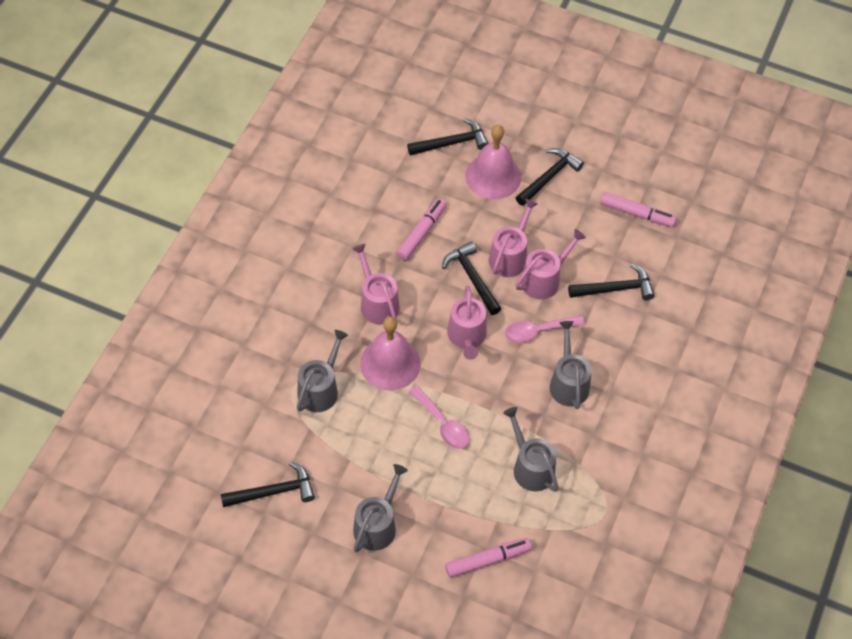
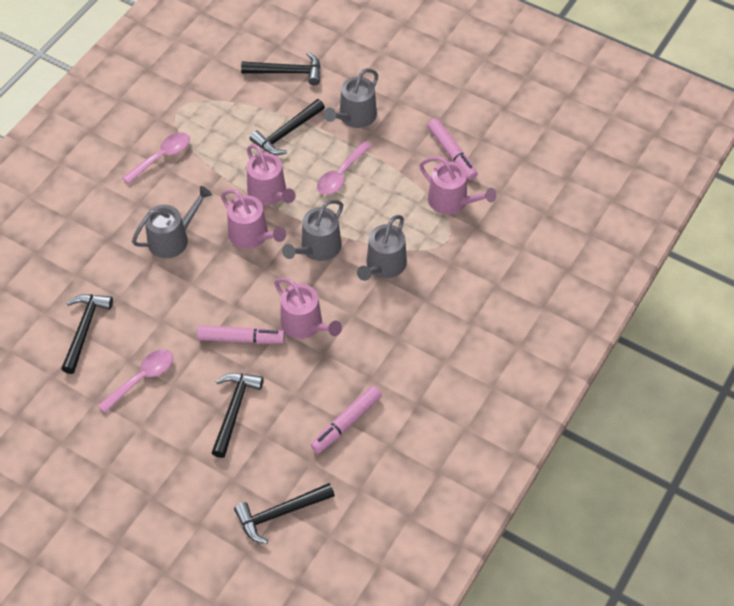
pink bell: 2 -> 0
pink spoon: 2 -> 3

